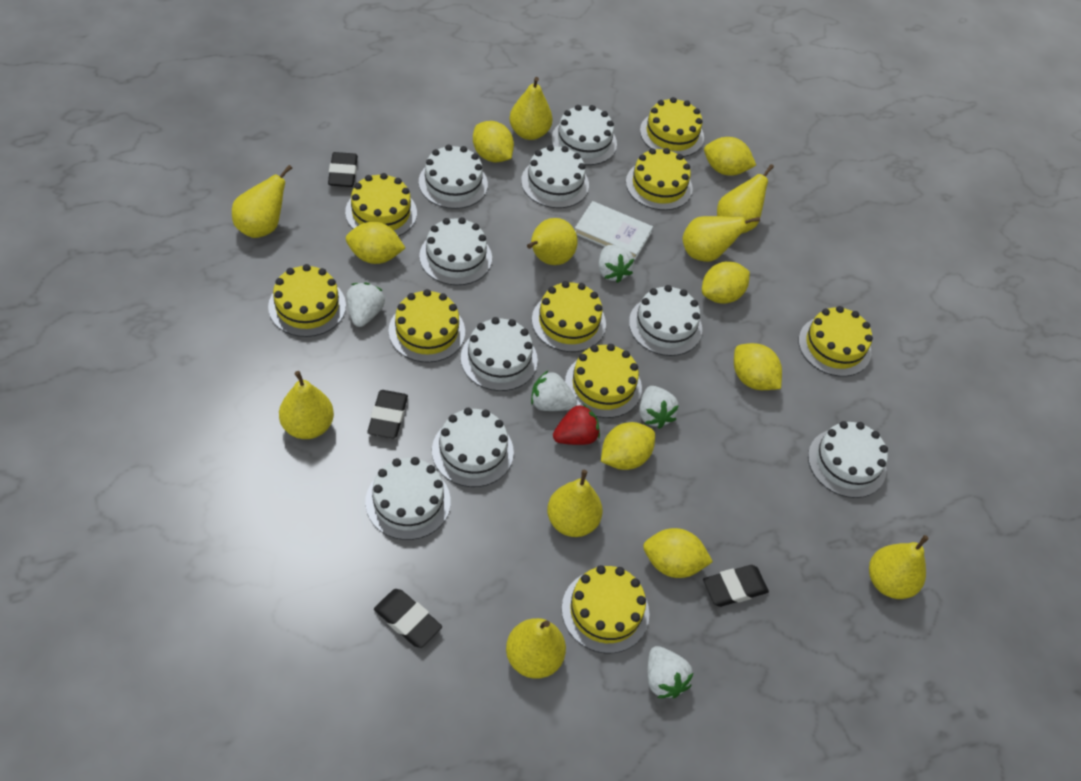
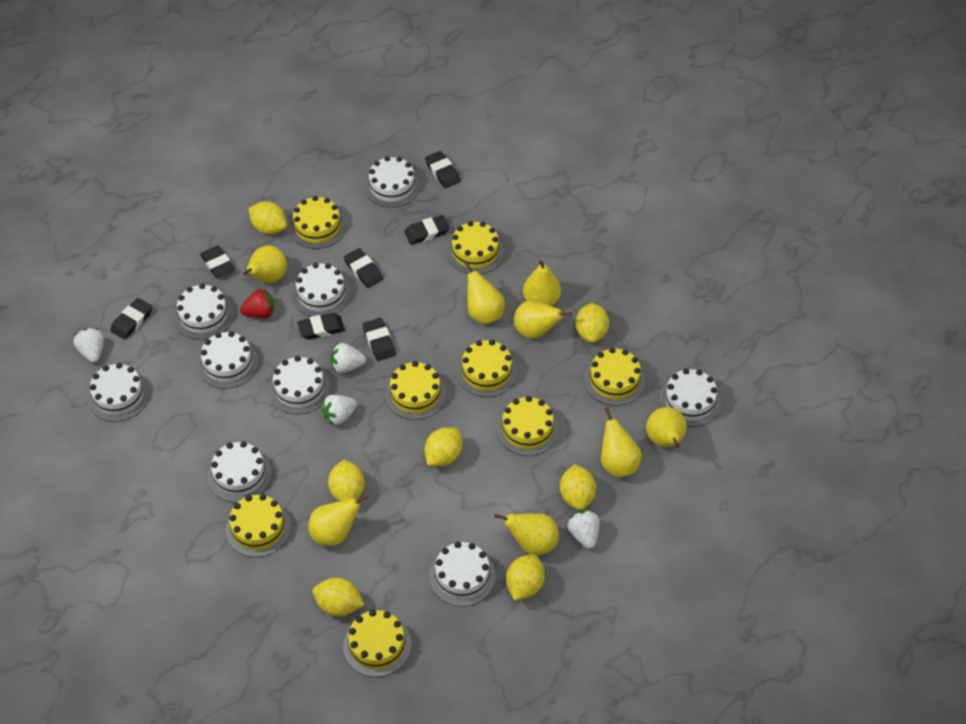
black eraser: 4 -> 7
white book: 1 -> 0
white strawberry: 5 -> 4
yellow cake: 9 -> 8
yellow pear: 9 -> 8

